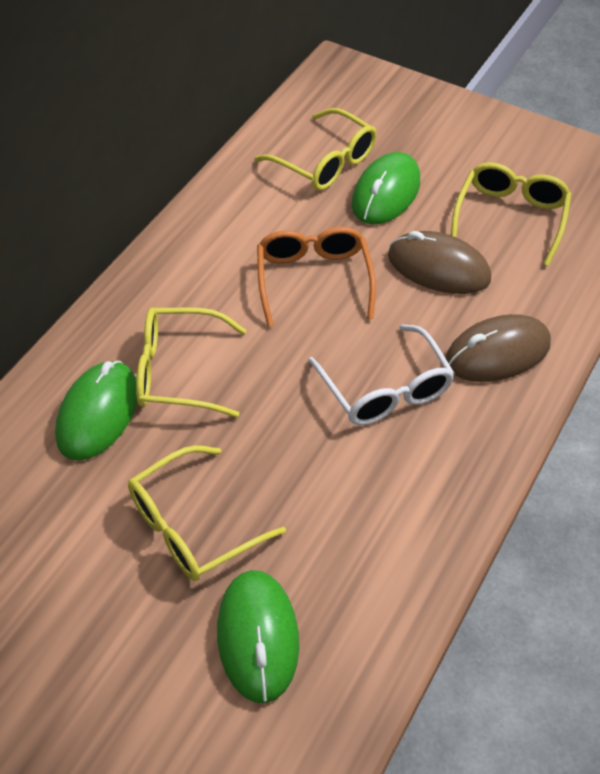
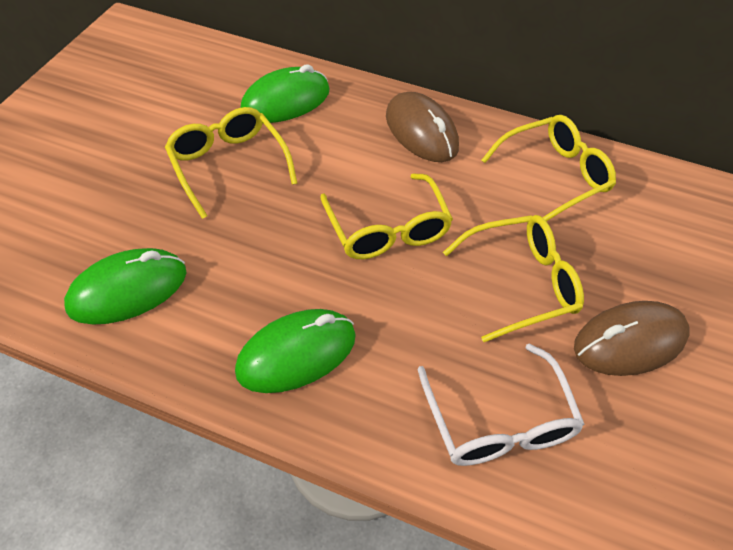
orange glasses: 1 -> 0

